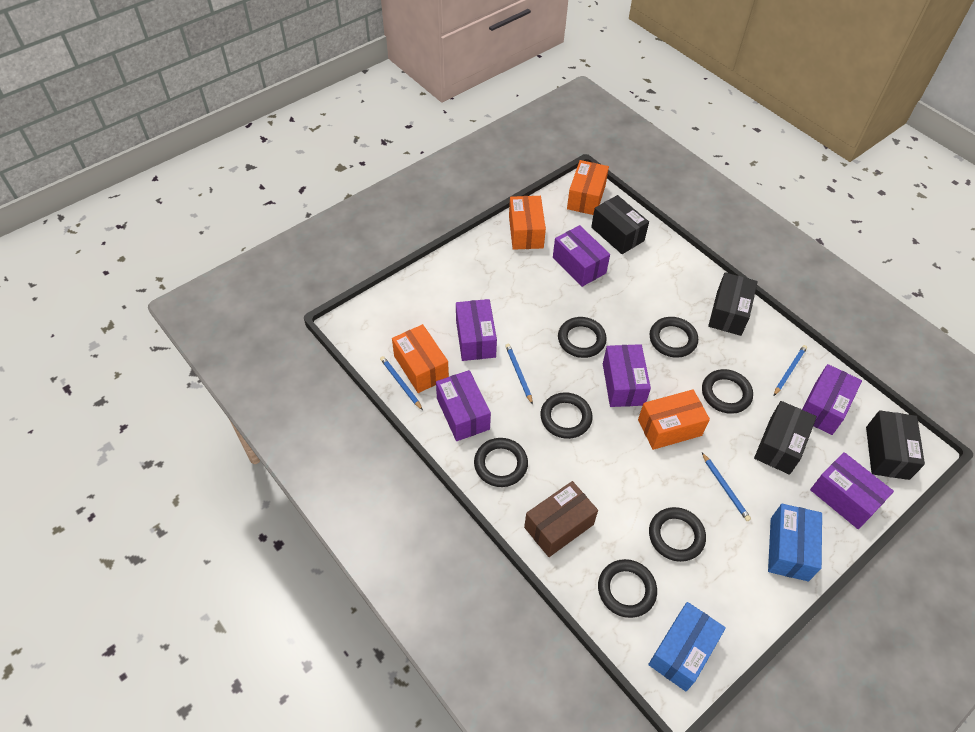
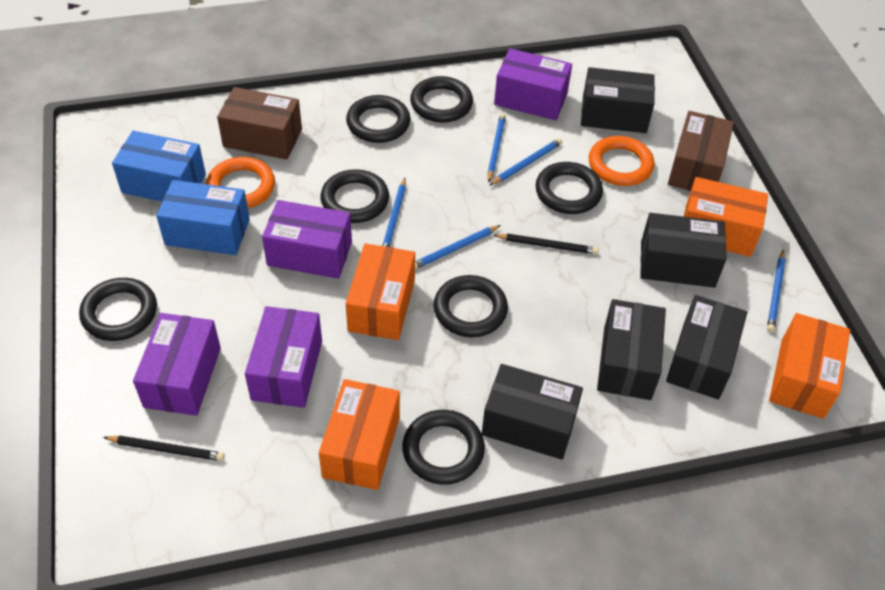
black box: 4 -> 5
black pencil: 0 -> 2
blue pencil: 4 -> 5
brown box: 1 -> 2
orange ring: 0 -> 2
purple box: 6 -> 4

